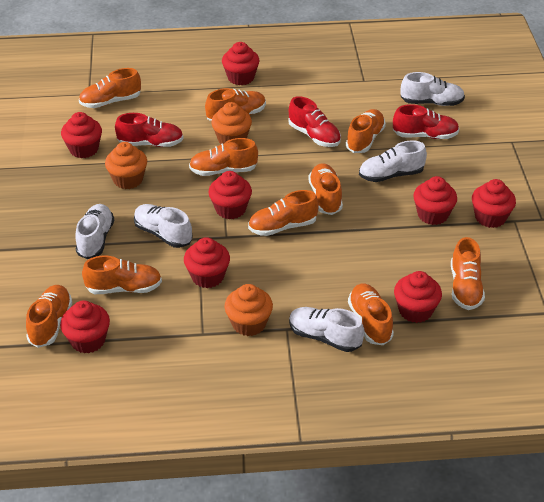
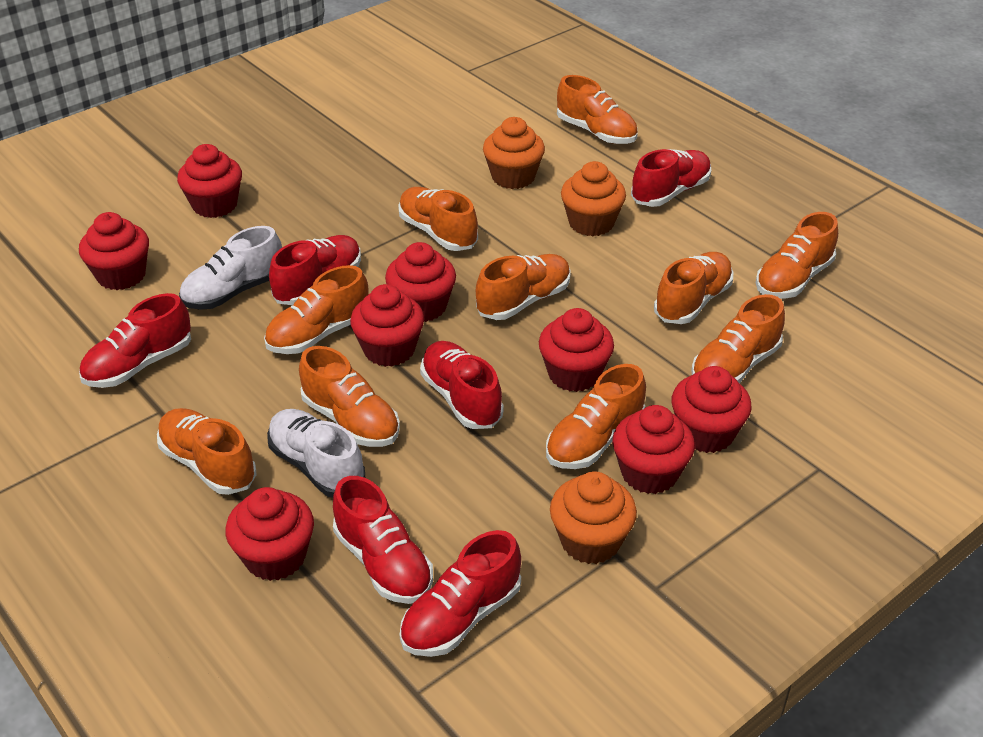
red shoe: 3 -> 6
white shoe: 5 -> 2

